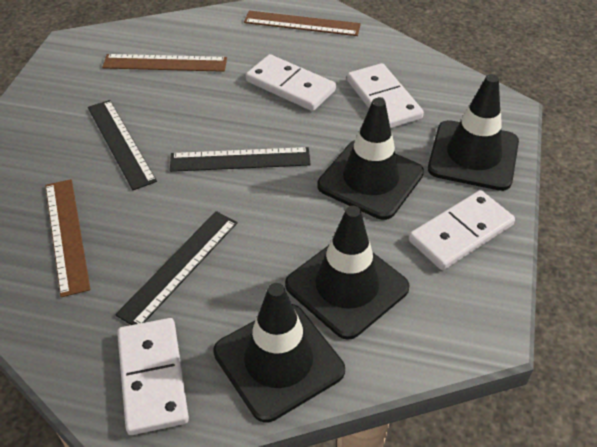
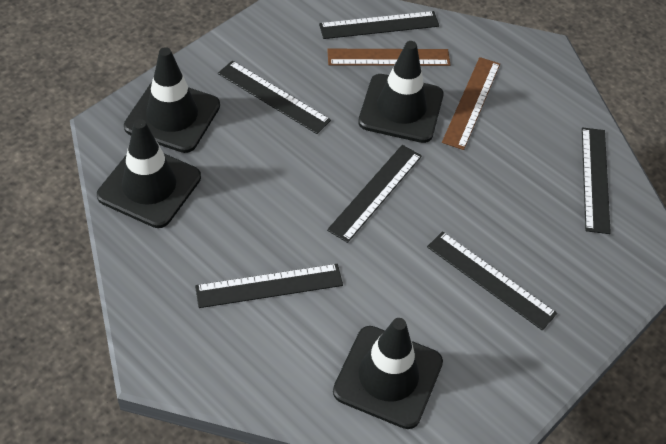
black ruler: 3 -> 6
brown ruler: 3 -> 2
white domino: 4 -> 0

